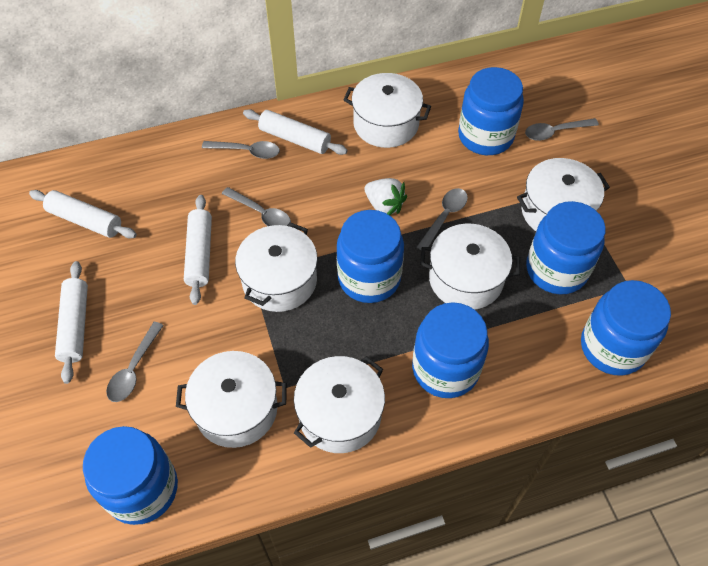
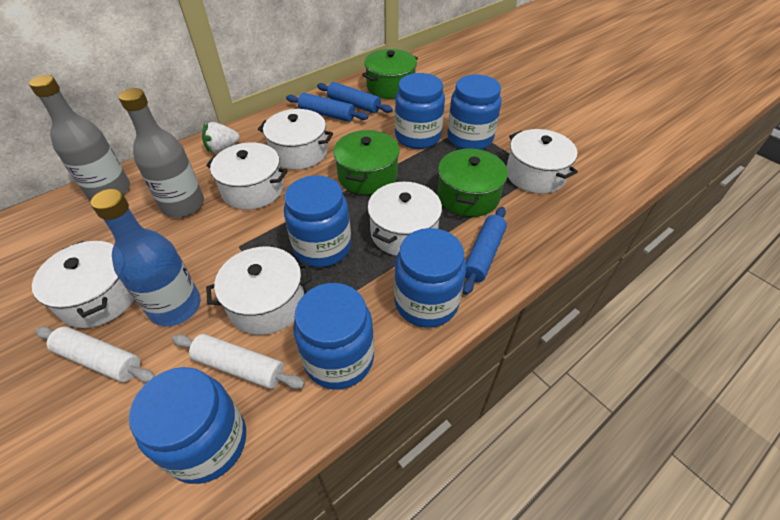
blue bottle: 0 -> 1
blue rolling pin: 0 -> 3
green pot: 0 -> 3
grey bottle: 0 -> 2
grey spoon: 5 -> 0
white rolling pin: 4 -> 2

